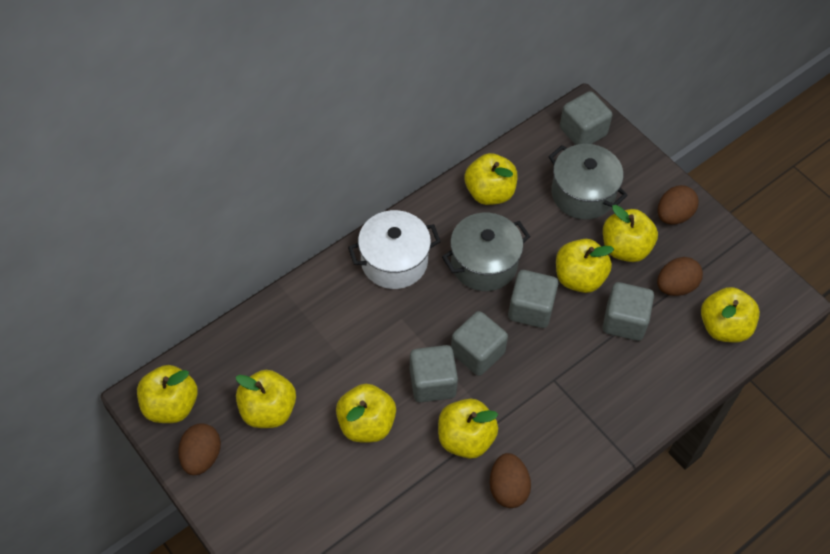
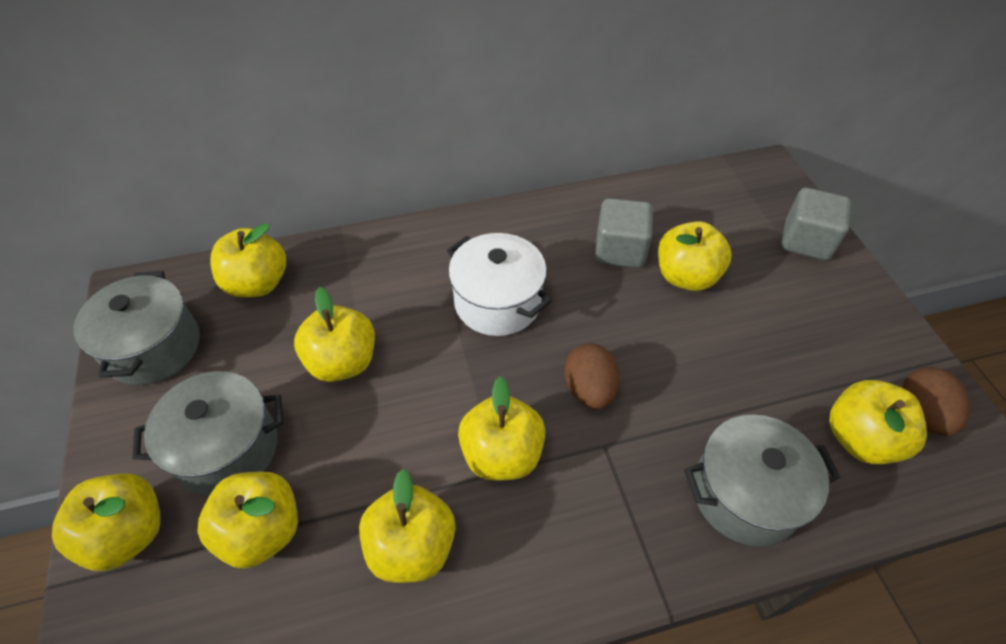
brown egg: 4 -> 2
grey cube: 5 -> 2
grey pot: 2 -> 3

